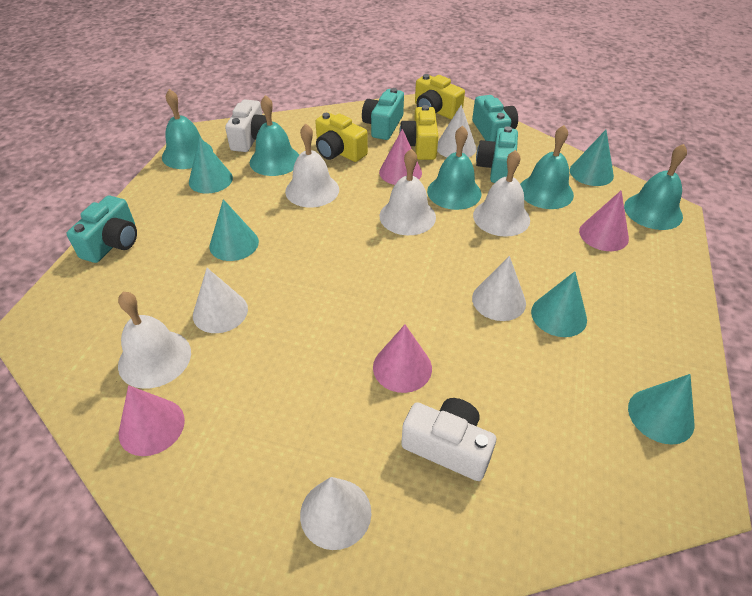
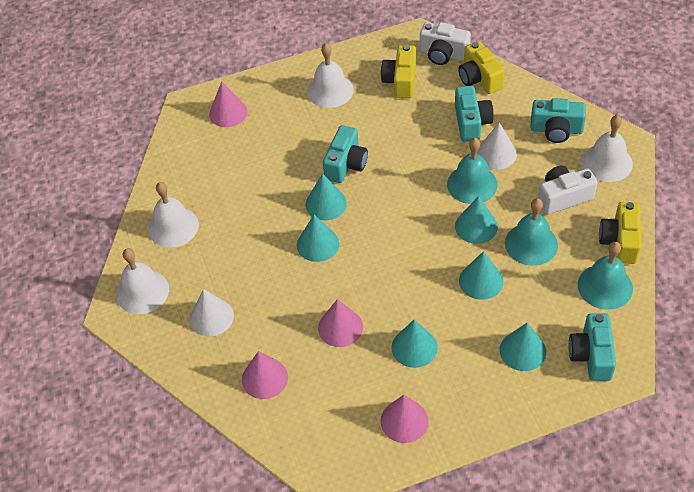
turquoise bell: 5 -> 3
turquoise cone: 5 -> 6
white cone: 4 -> 2

